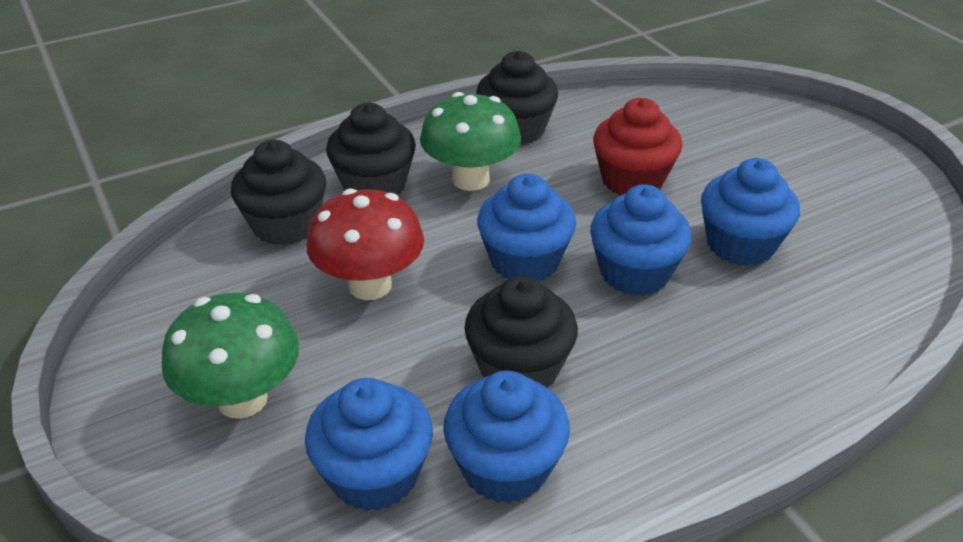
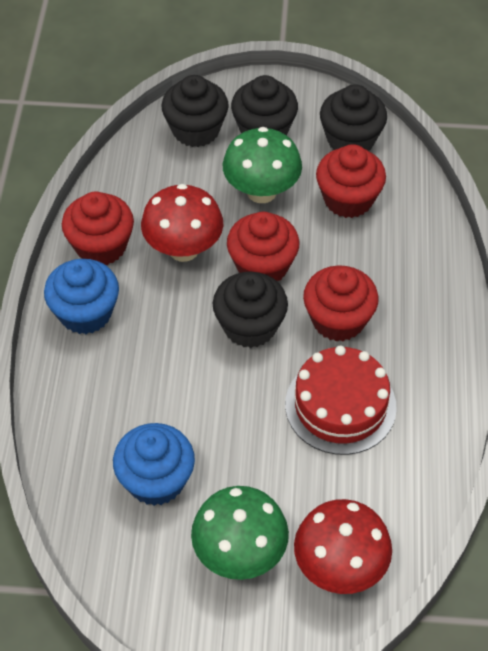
blue cupcake: 5 -> 2
red cake: 0 -> 1
red cupcake: 1 -> 4
red mushroom: 1 -> 2

